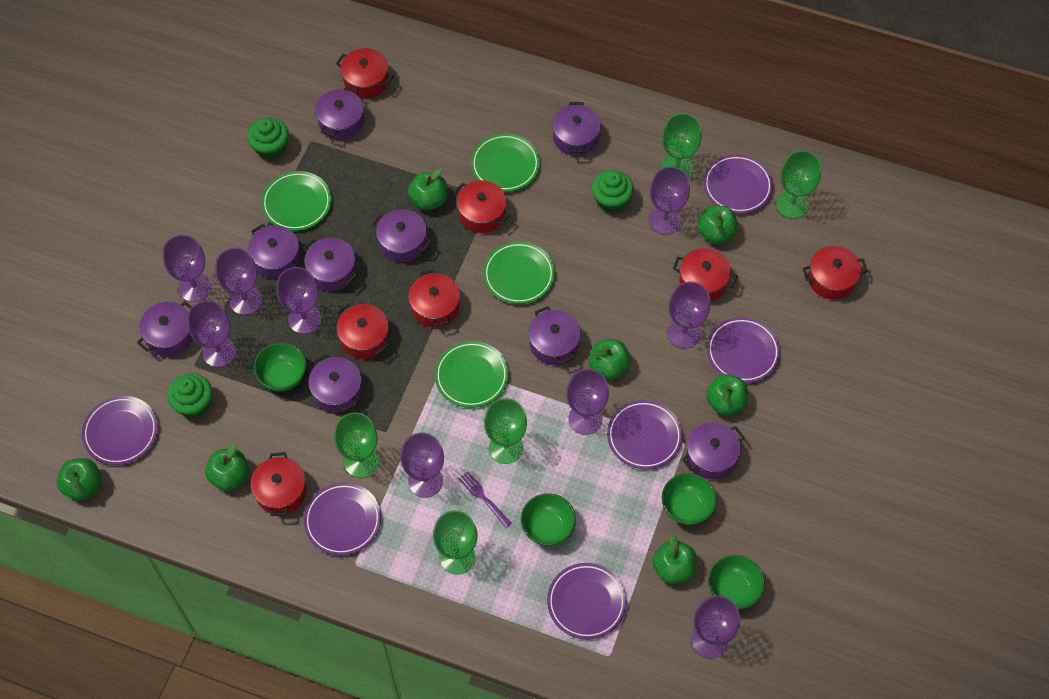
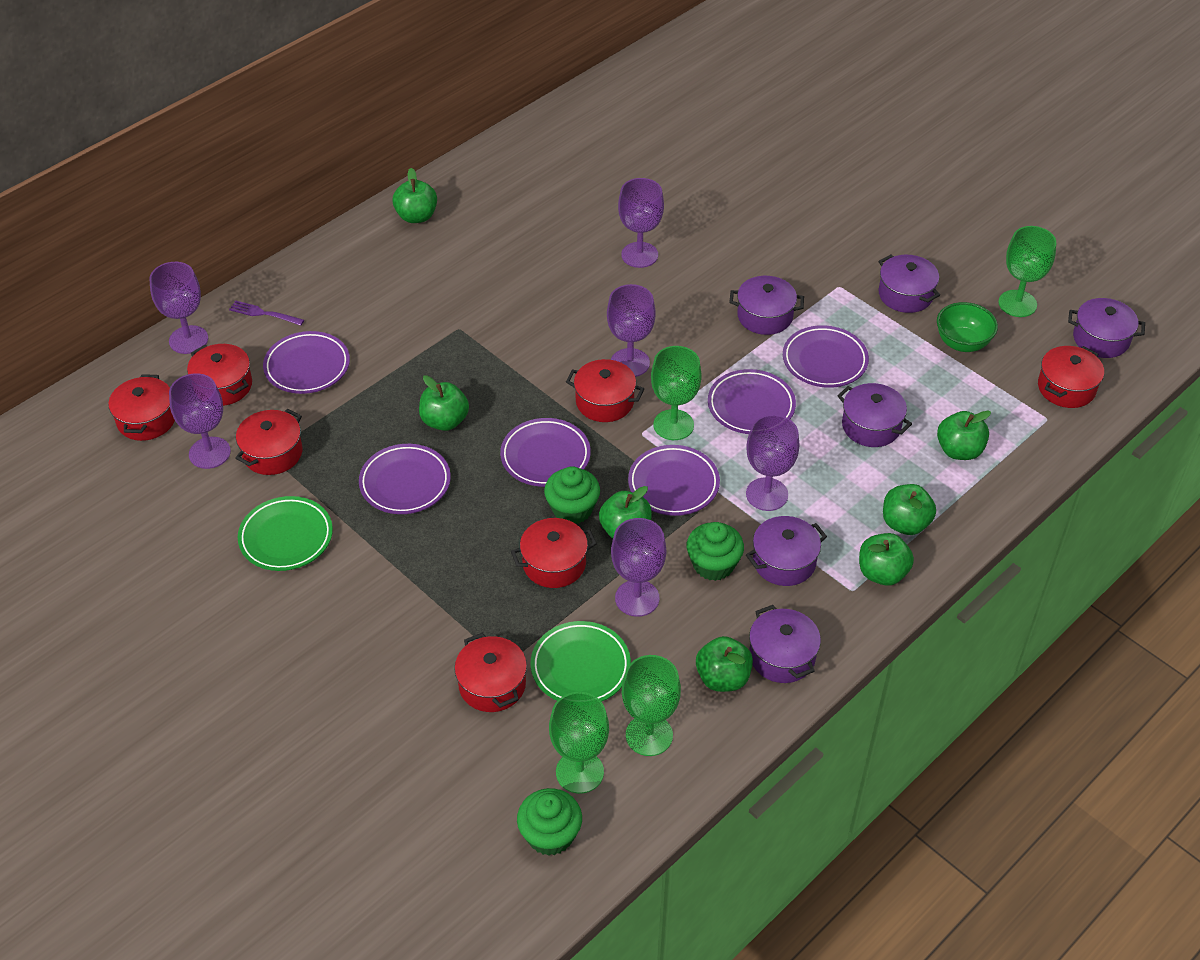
green bowl: 4 -> 1
green goblet: 5 -> 4
green plate: 4 -> 2
purple goblet: 9 -> 6
purple pot: 9 -> 6

